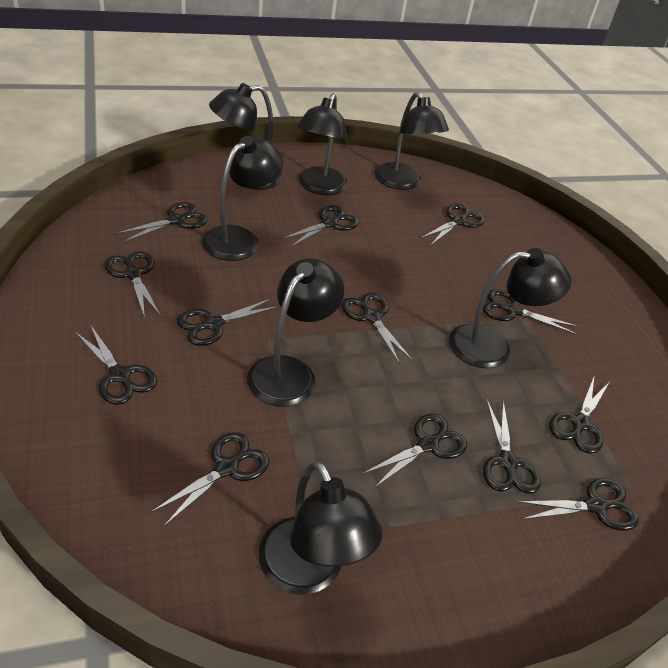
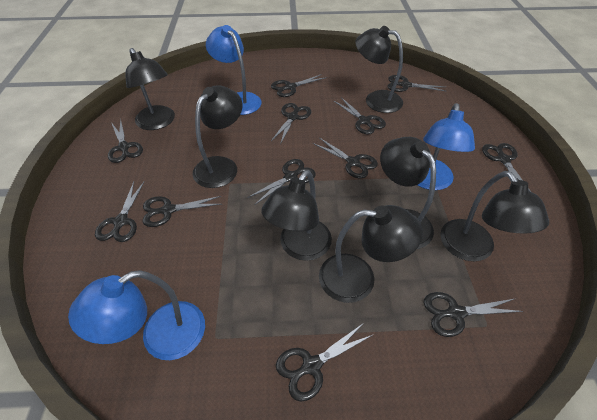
black scissors: 13 -> 12
blue lamp: 0 -> 3

